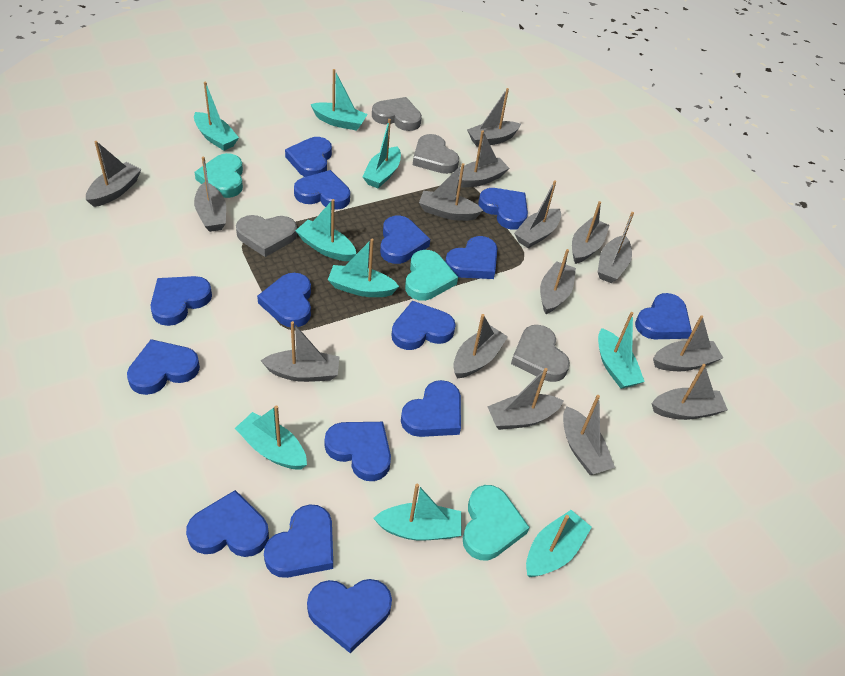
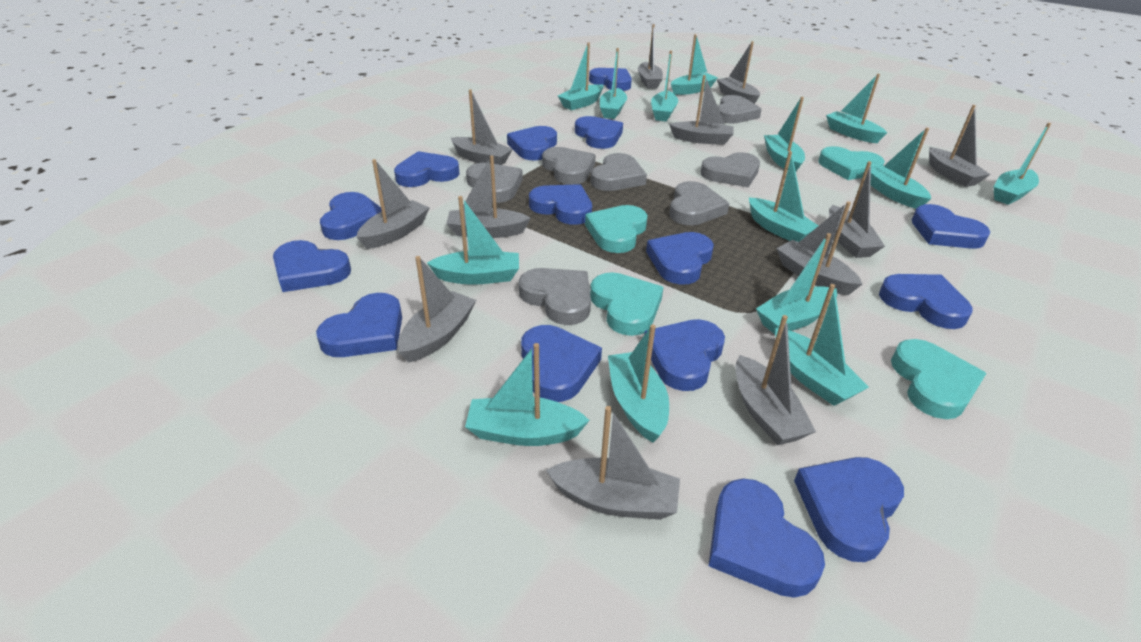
grey boat: 15 -> 12
grey heart: 4 -> 7
turquoise boat: 9 -> 14
turquoise heart: 3 -> 4

